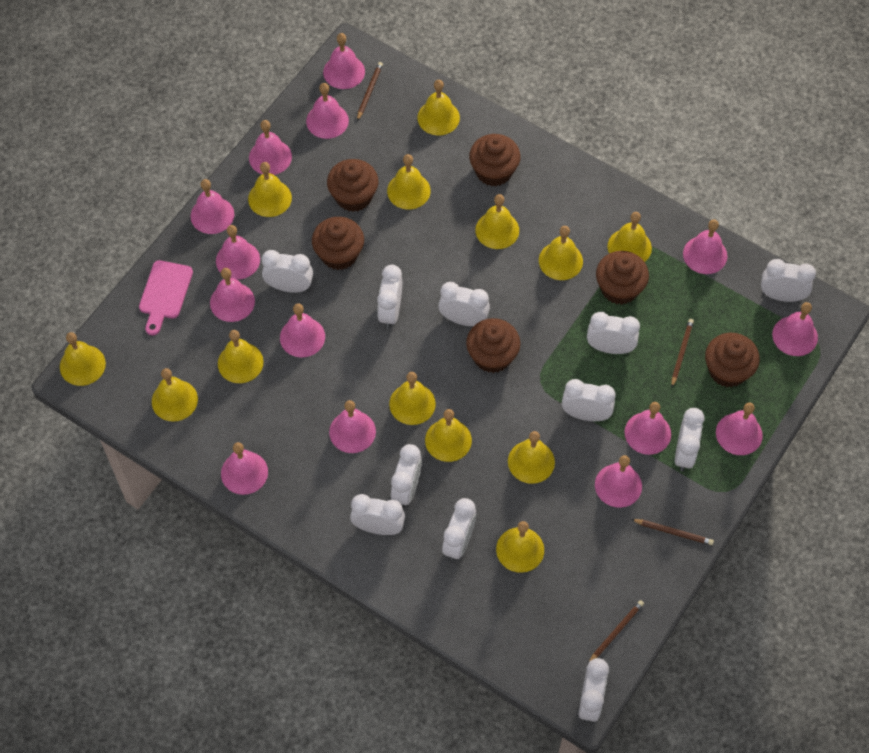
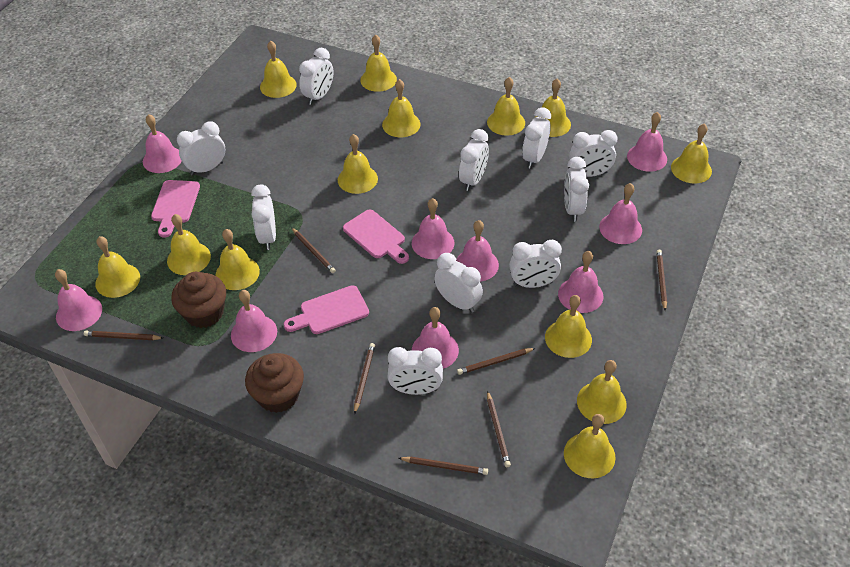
brown cupcake: 6 -> 2
brown pencil: 4 -> 7
pink bell: 14 -> 9
pink cutting board: 1 -> 3
white clock: 11 -> 10

